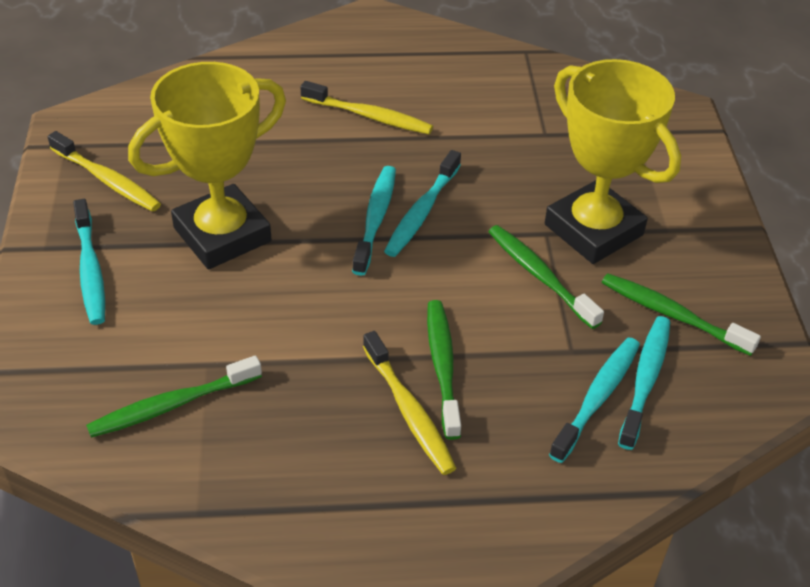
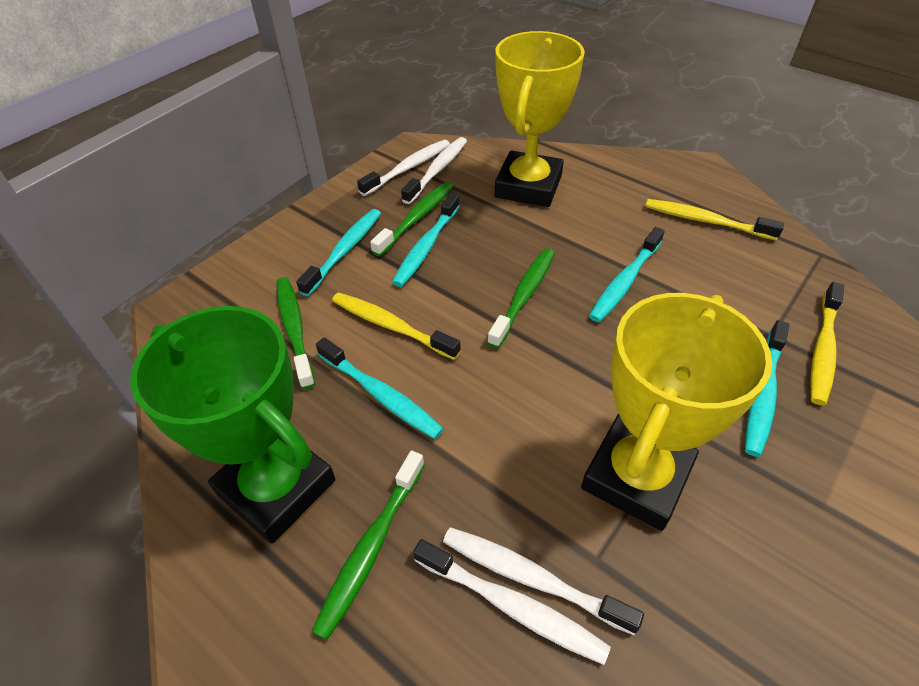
green trophy: 0 -> 1
white toothbrush: 0 -> 4

